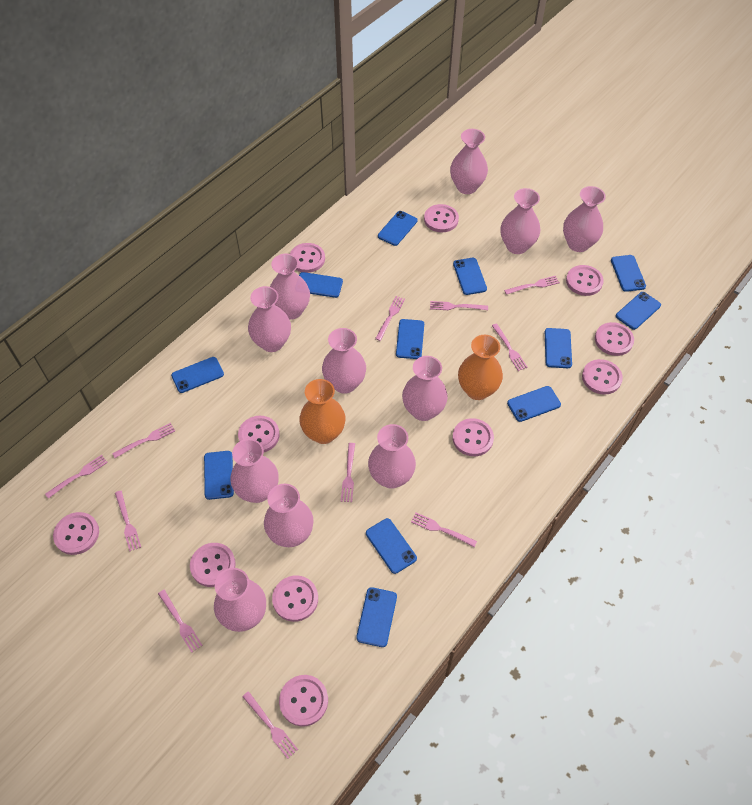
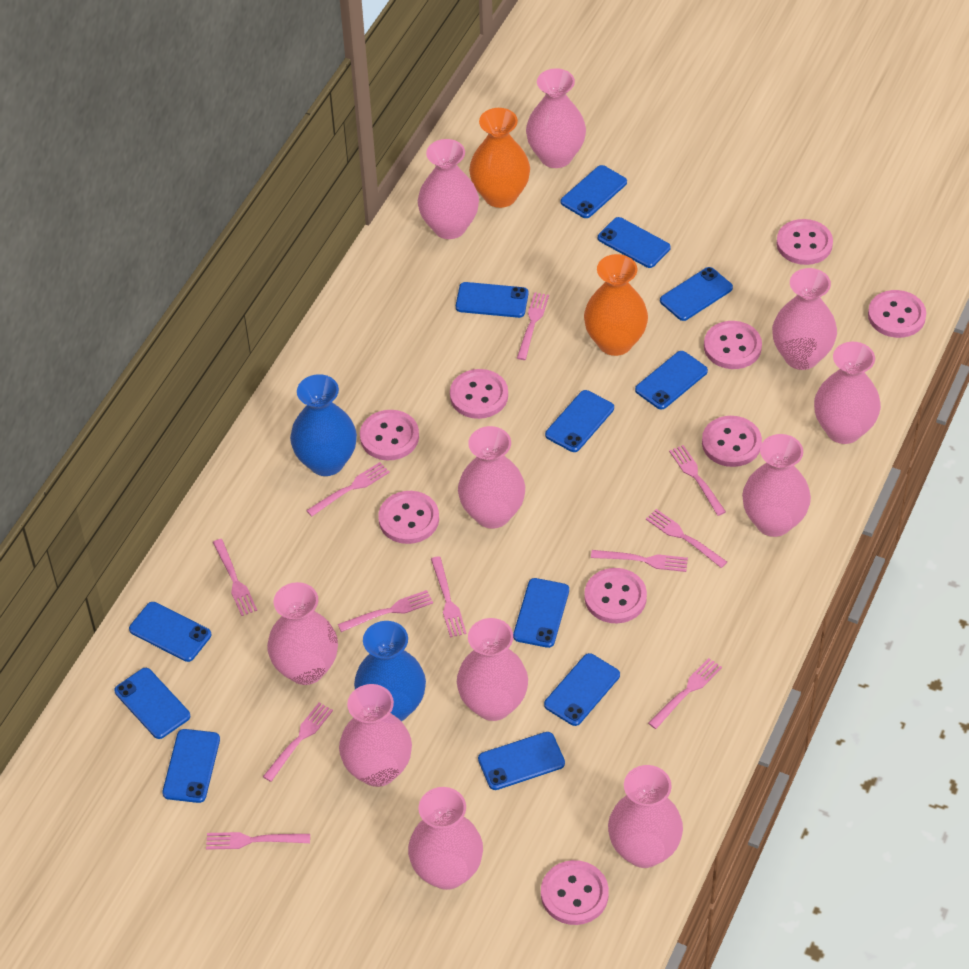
blue vase: 0 -> 2
pink button: 11 -> 9

